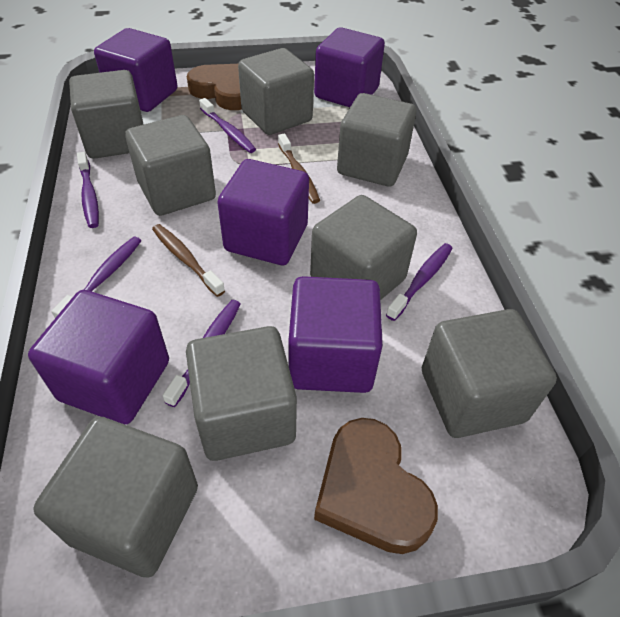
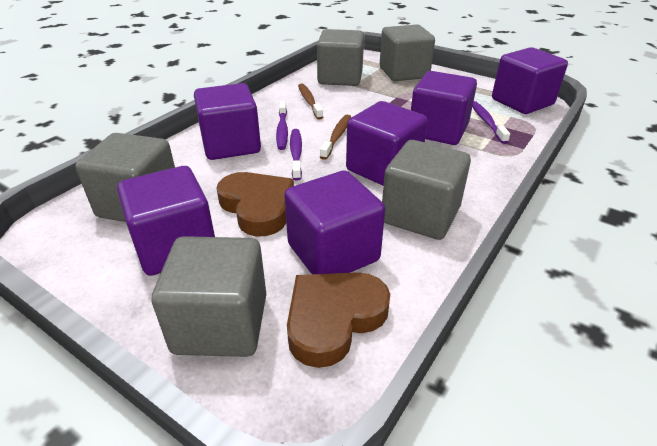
grey cube: 8 -> 5
purple cube: 5 -> 6
purple toothbrush: 5 -> 3

